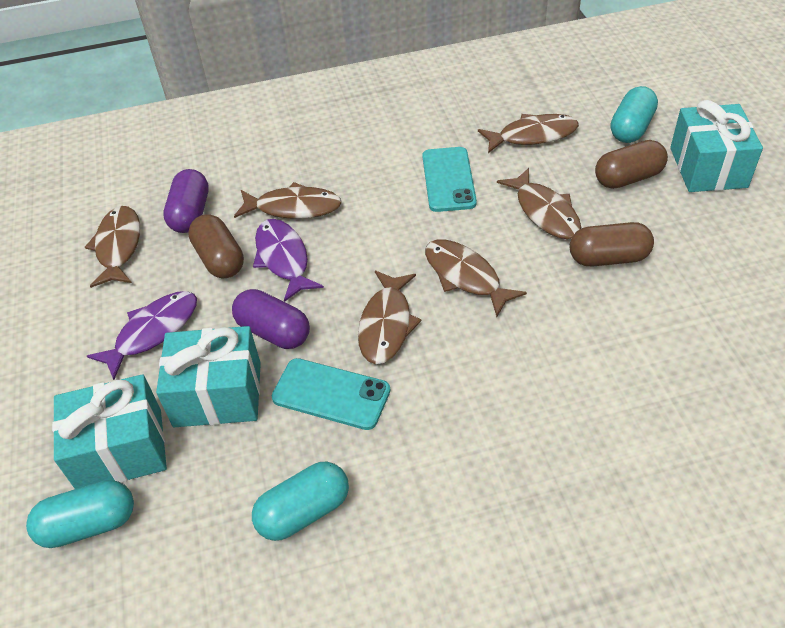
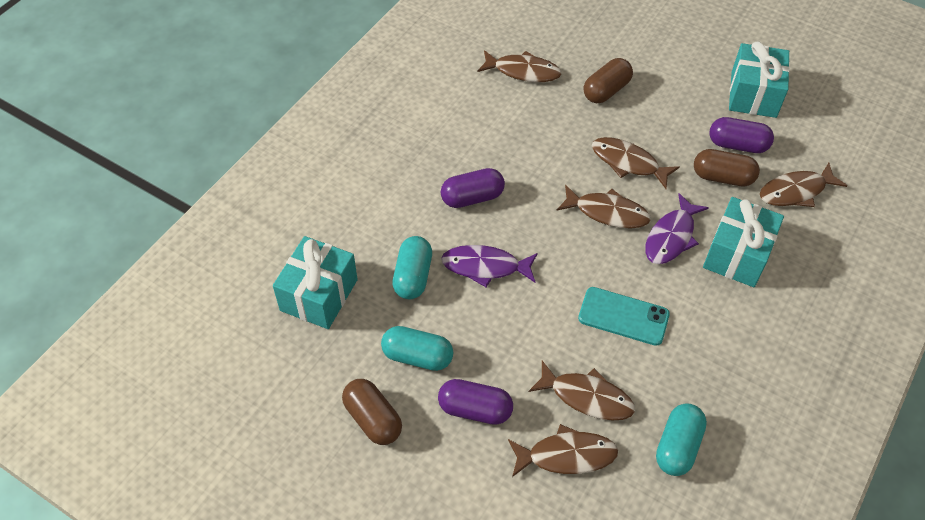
purple capsule: 2 -> 3
turquoise phone: 2 -> 1

